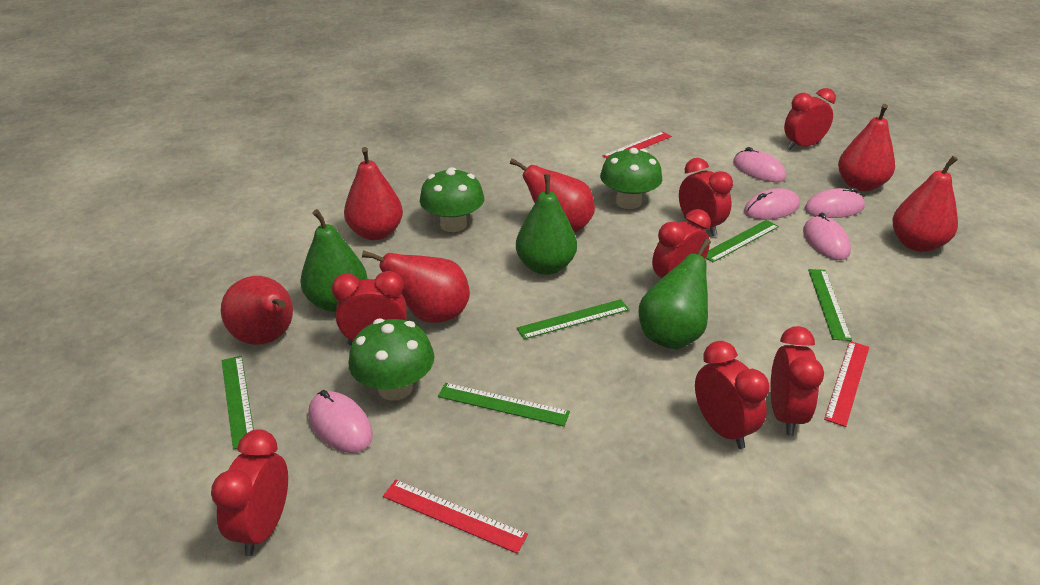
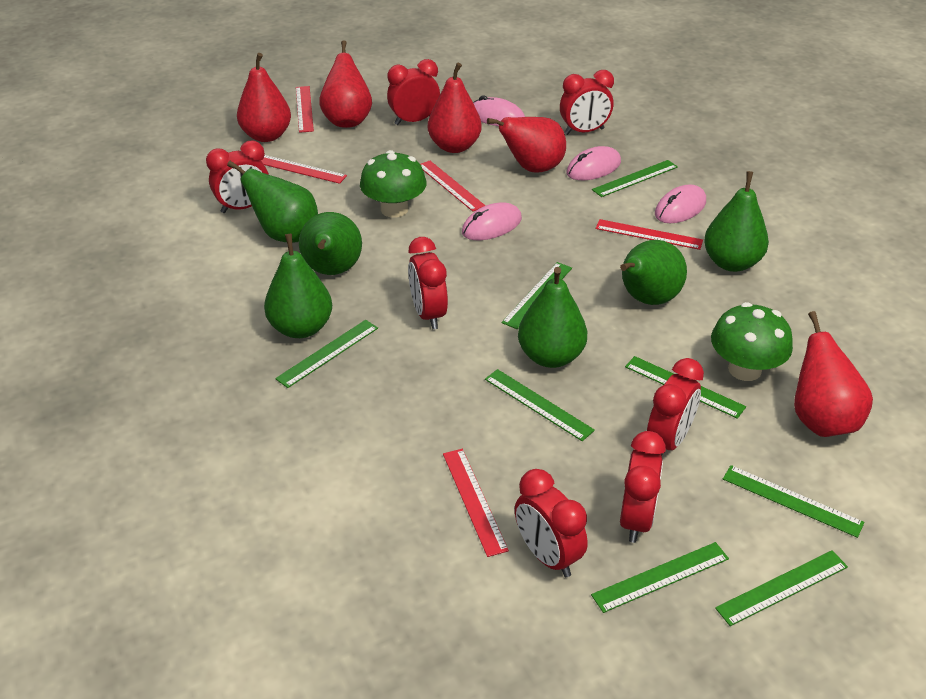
green mushroom: 3 -> 2
green pear: 3 -> 6
green ruler: 5 -> 8
pink mouse: 5 -> 4
red pear: 6 -> 5
red ruler: 3 -> 5

